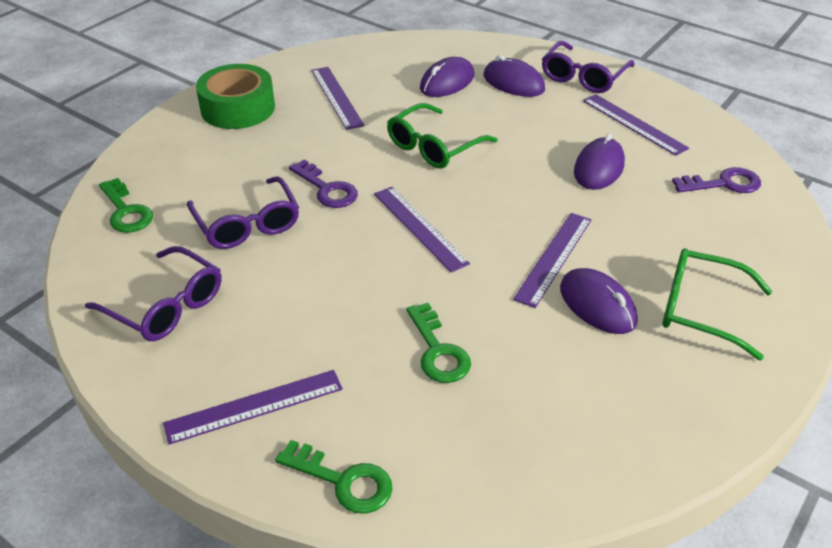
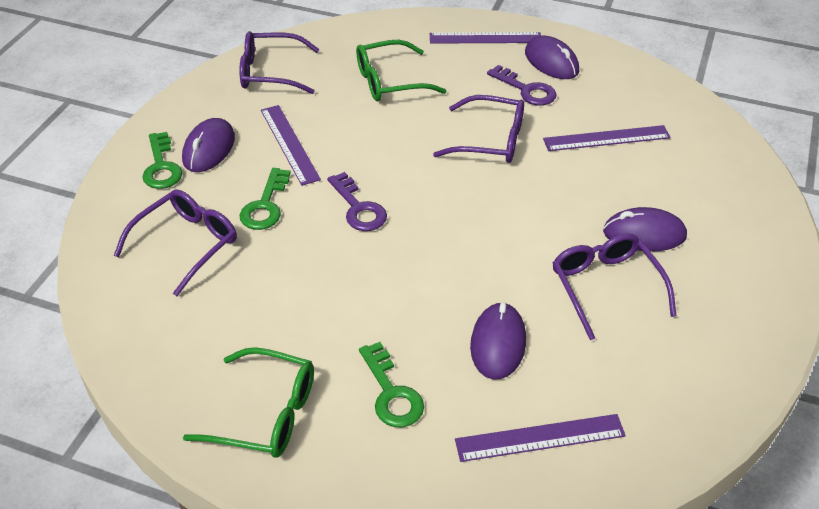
green tape: 1 -> 0
purple glasses: 3 -> 4
purple ruler: 5 -> 4

